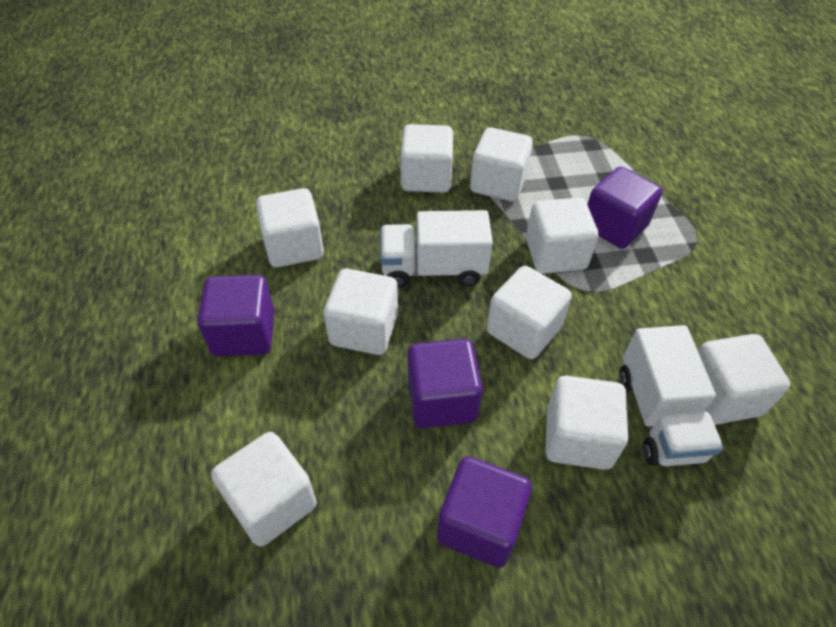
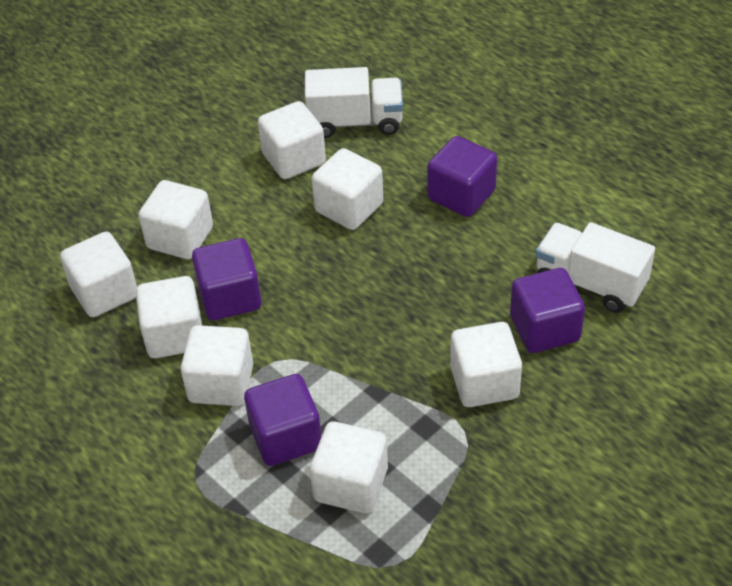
white cube: 9 -> 8

